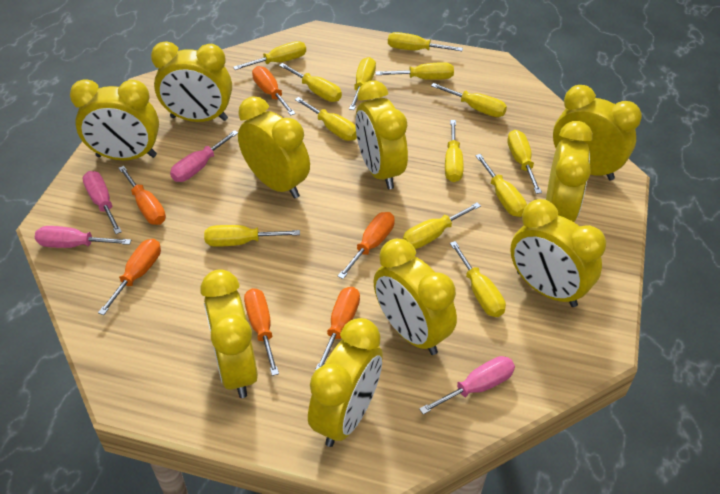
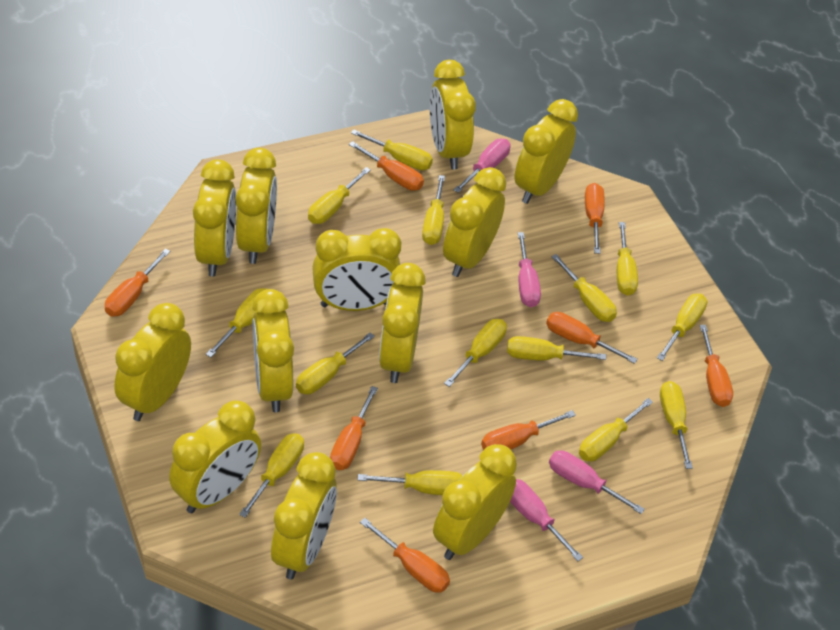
orange screwdriver: 6 -> 8
yellow clock: 10 -> 12
yellow screwdriver: 13 -> 14

